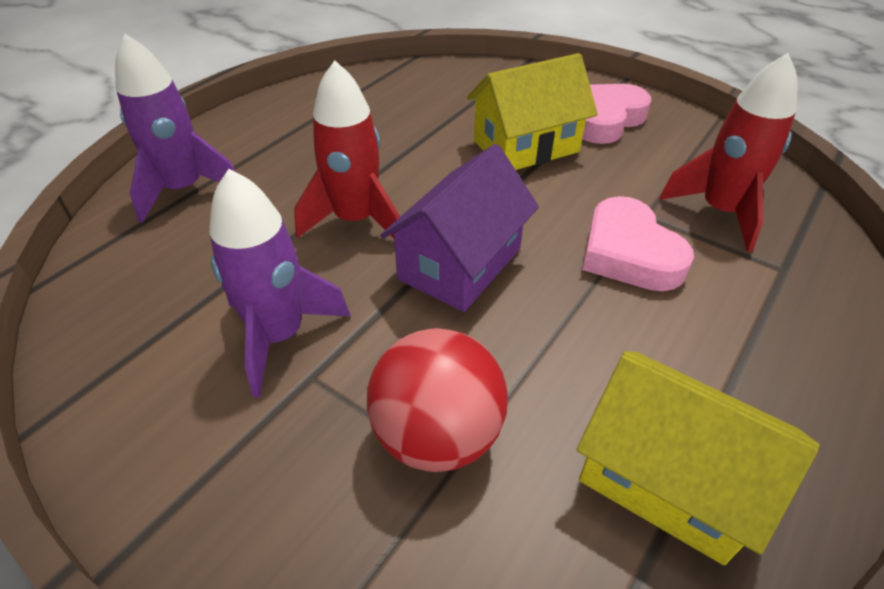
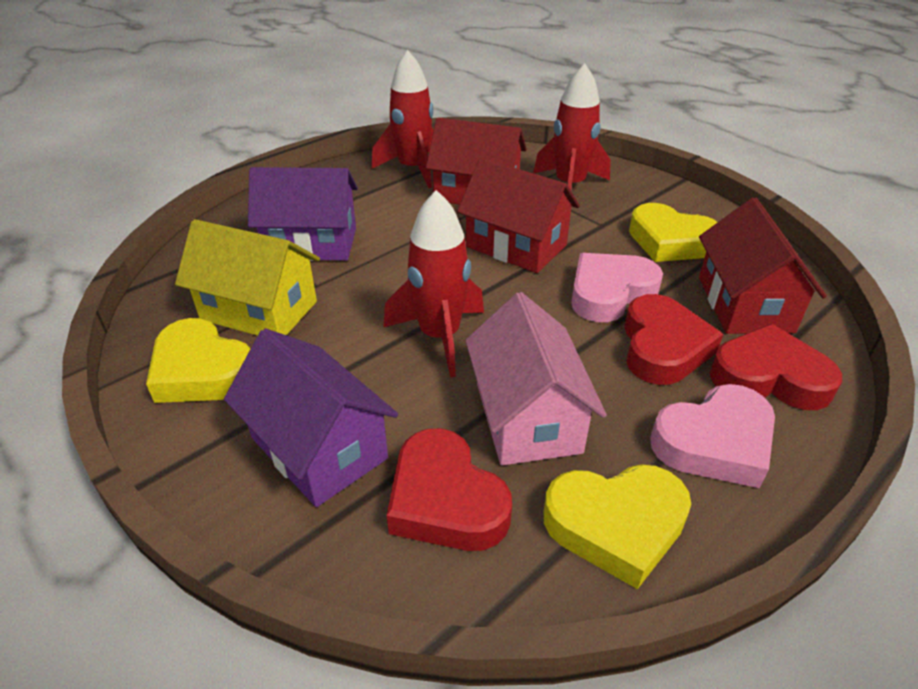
pink house: 0 -> 1
purple house: 1 -> 2
purple rocket: 2 -> 0
red ball: 1 -> 0
red heart: 0 -> 3
red house: 0 -> 3
red rocket: 2 -> 3
yellow heart: 0 -> 3
yellow house: 2 -> 1

